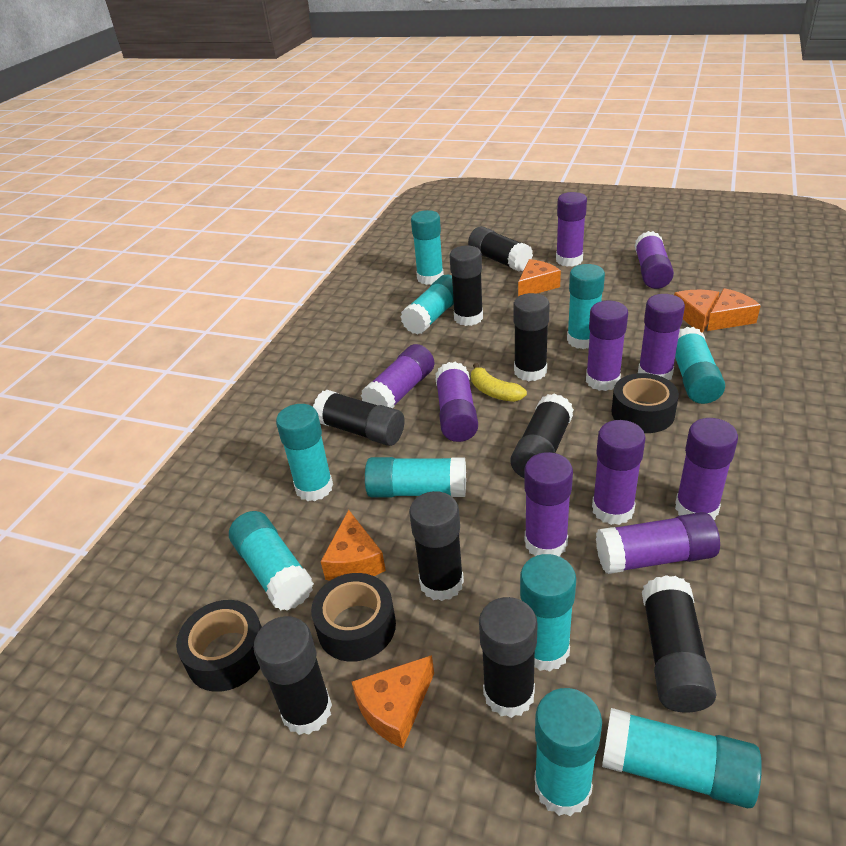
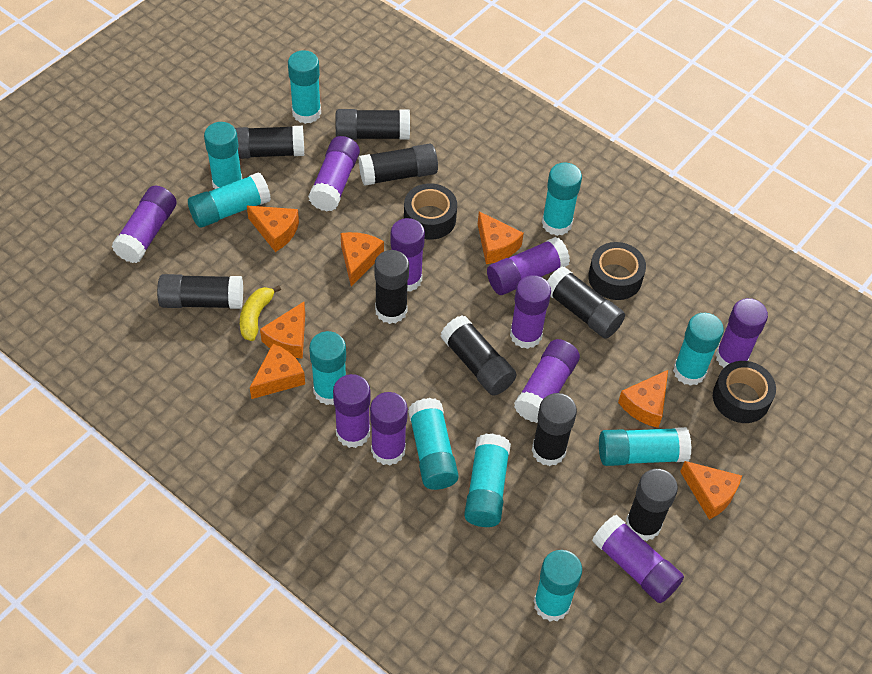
orange cheese: 5 -> 7

